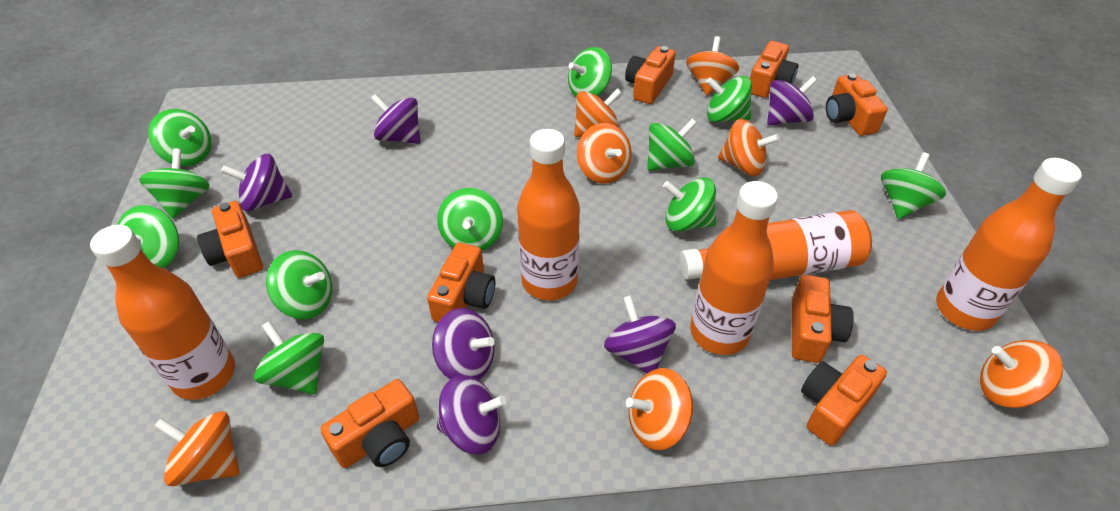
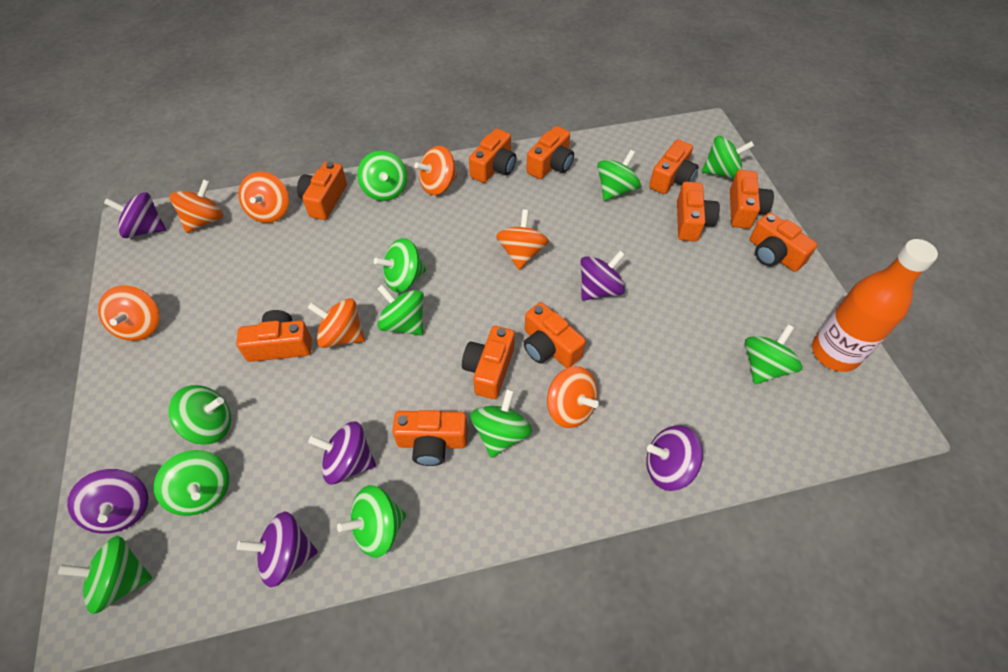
orange bottle: 5 -> 1
orange camera: 8 -> 11

